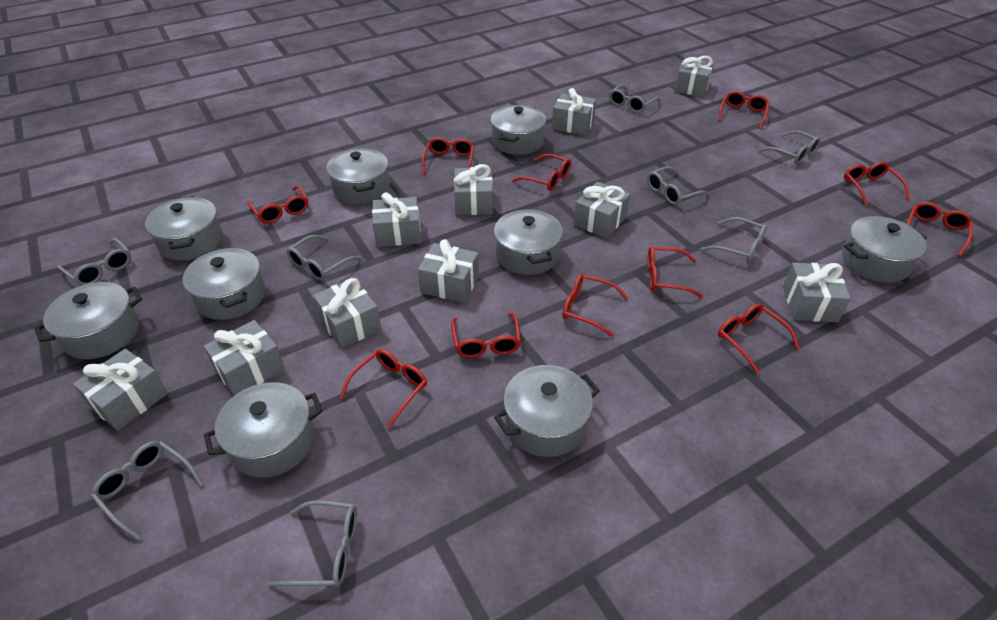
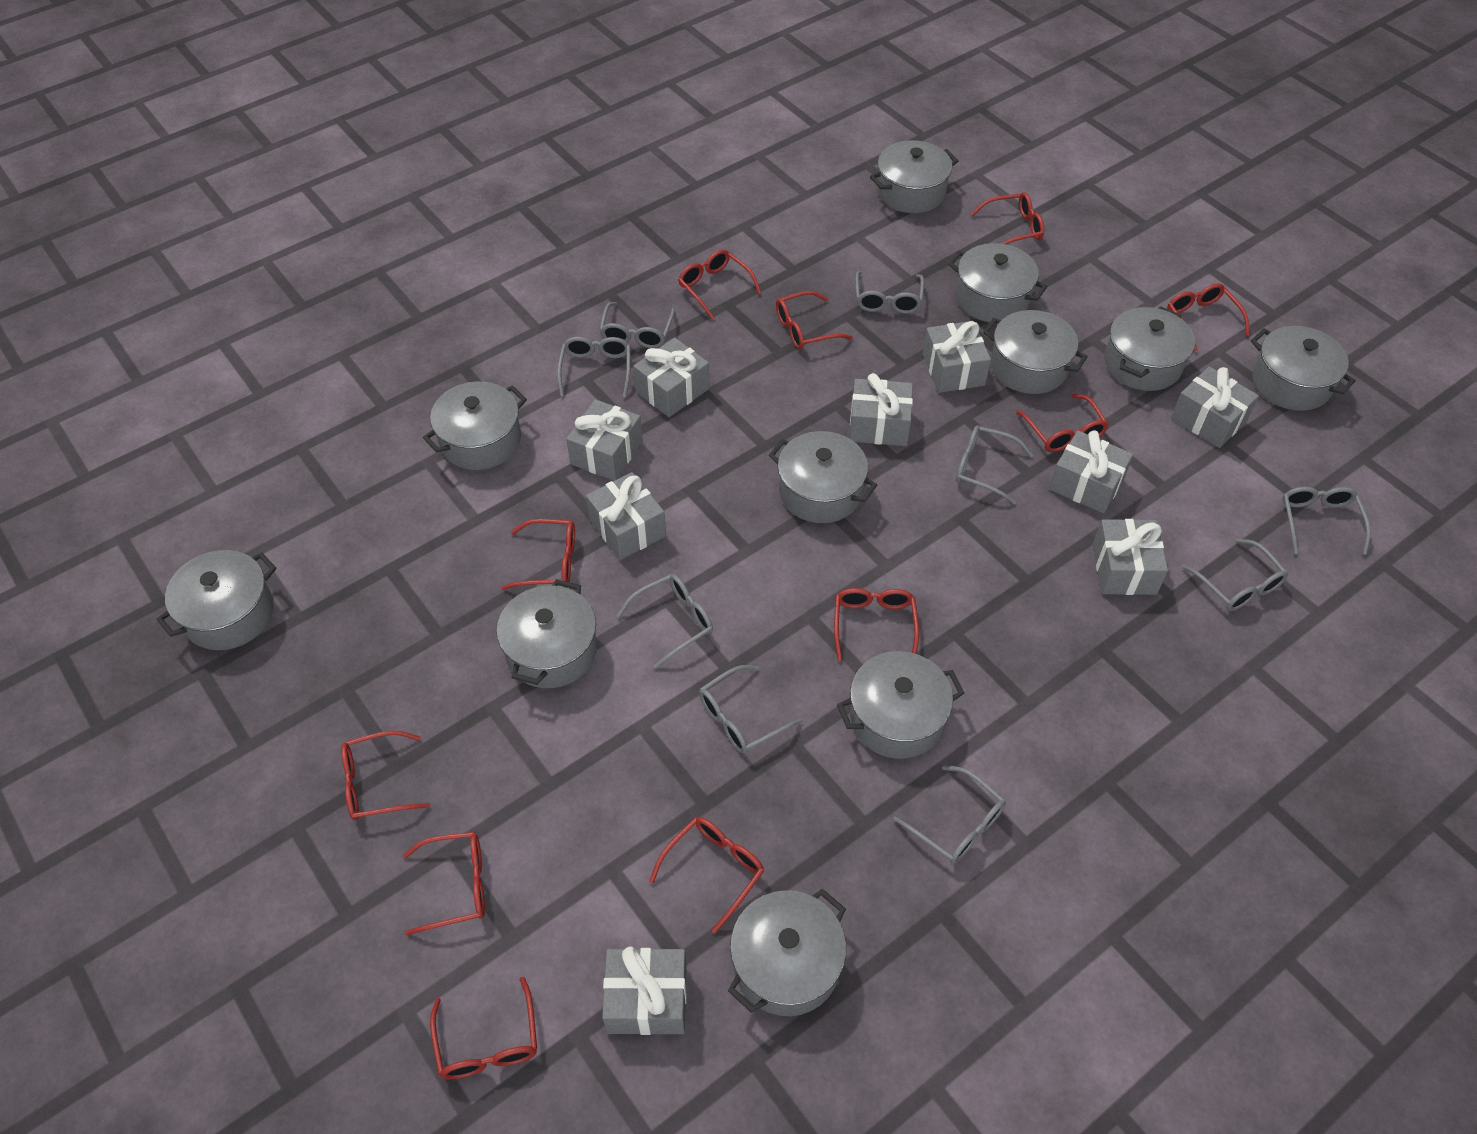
grey gift: 10 -> 9
grey glasses: 8 -> 9
grey pot: 9 -> 11

